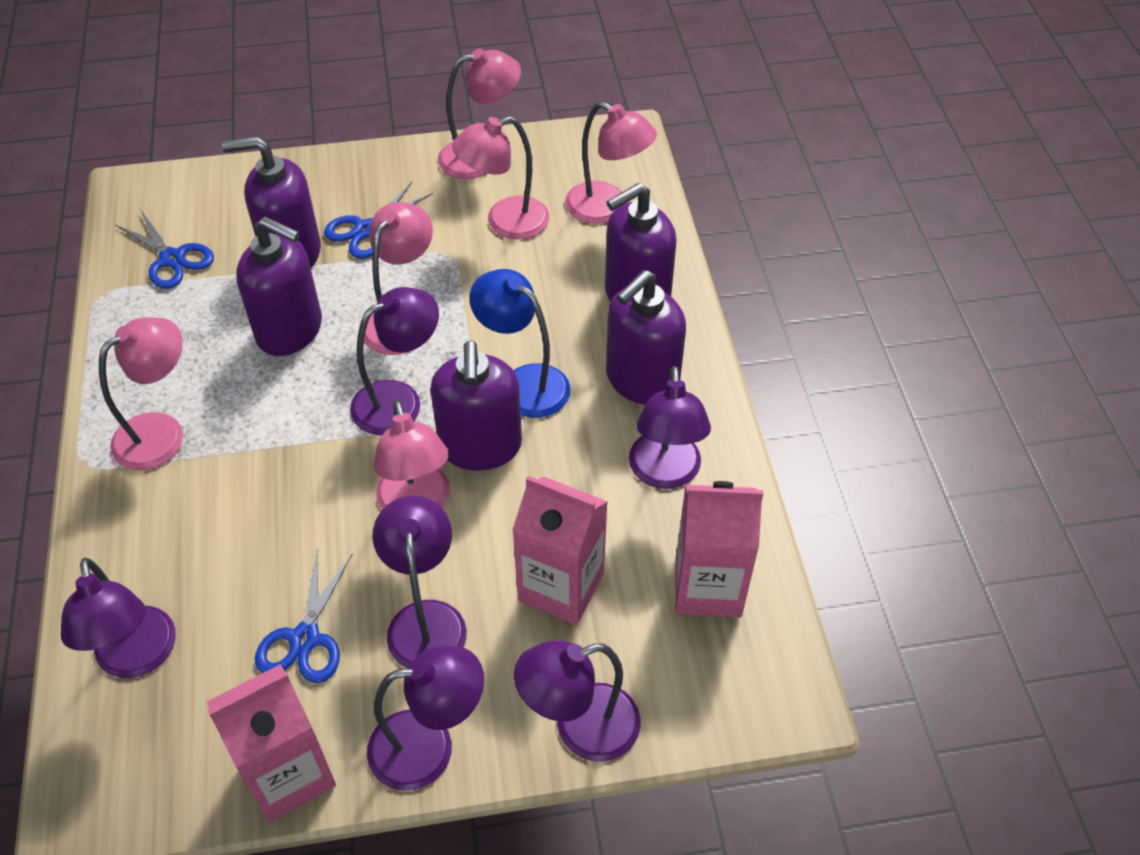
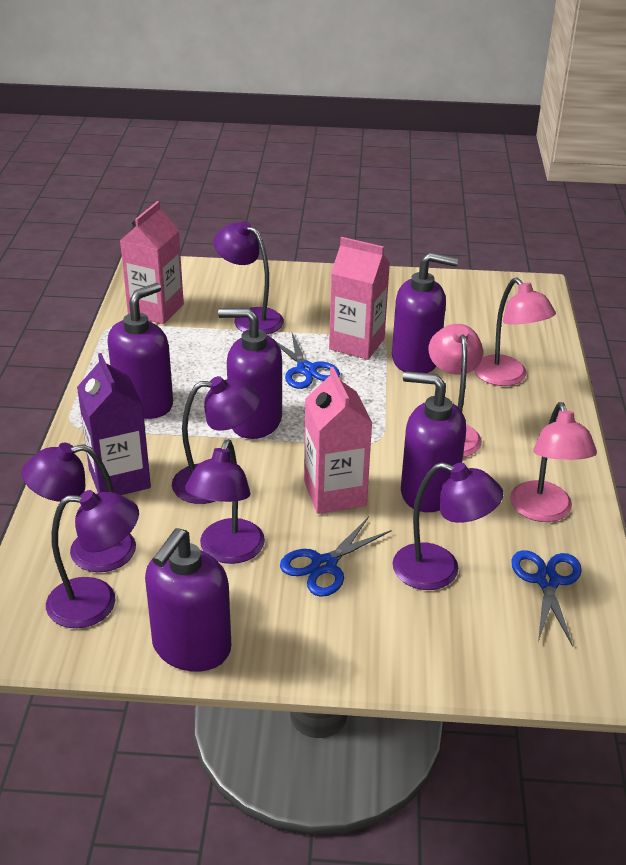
blue lamp: 1 -> 0
pink lamp: 6 -> 3
purple carton: 0 -> 1

